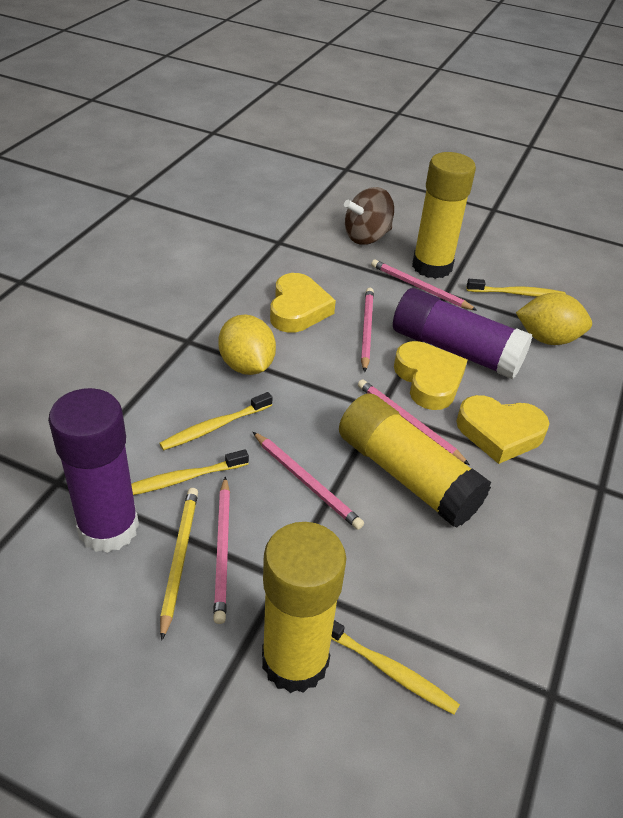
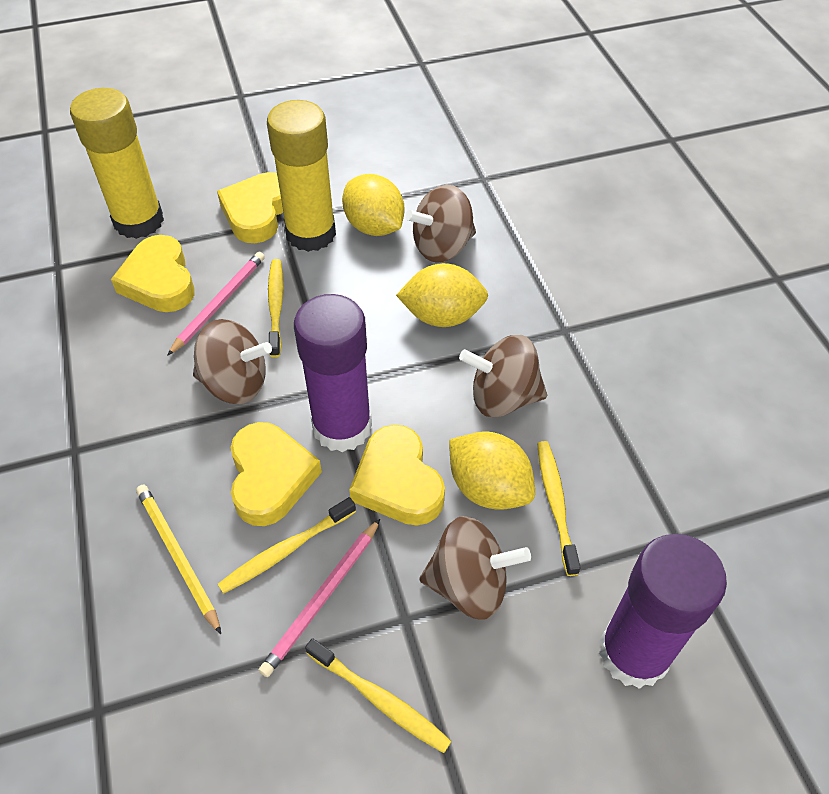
brown spinning top: 1 -> 4
pink pencil: 5 -> 2
yellow glue stick: 3 -> 2
yellow heart: 3 -> 4
yellow lemon: 2 -> 3

